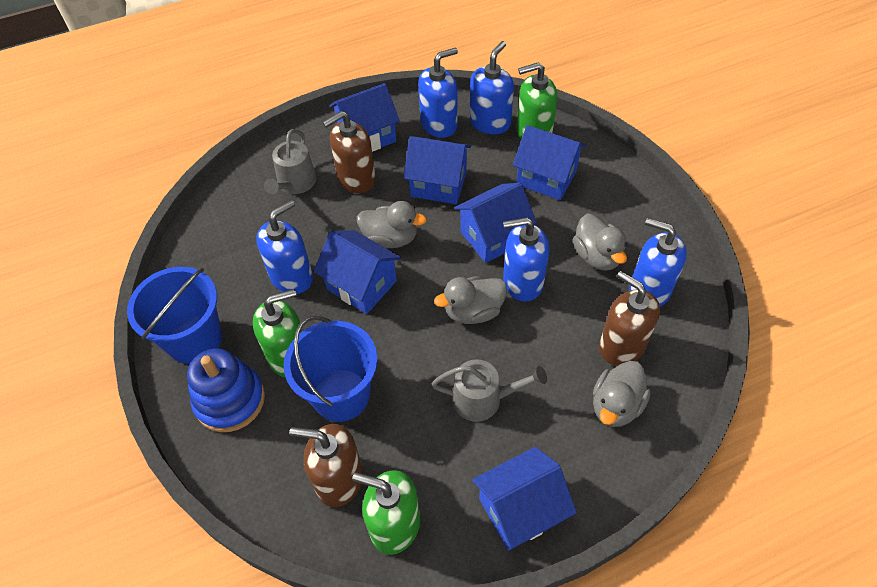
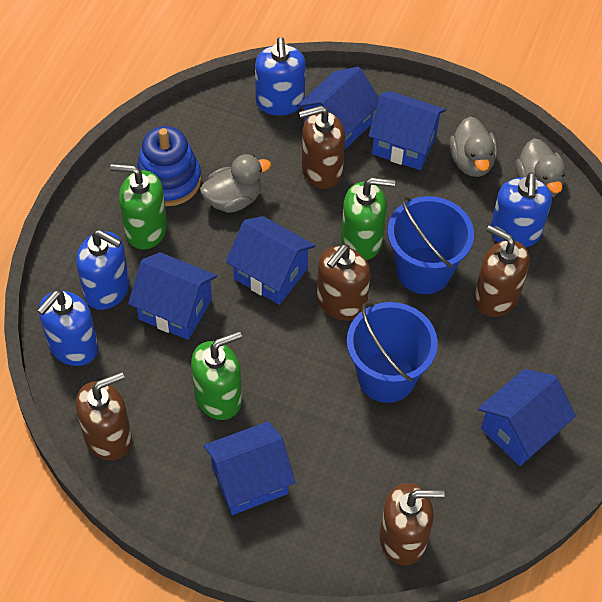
blue soap dispenser: 5 -> 4
brown soap dispenser: 3 -> 5
grey duck: 4 -> 3
grey watering can: 2 -> 0

